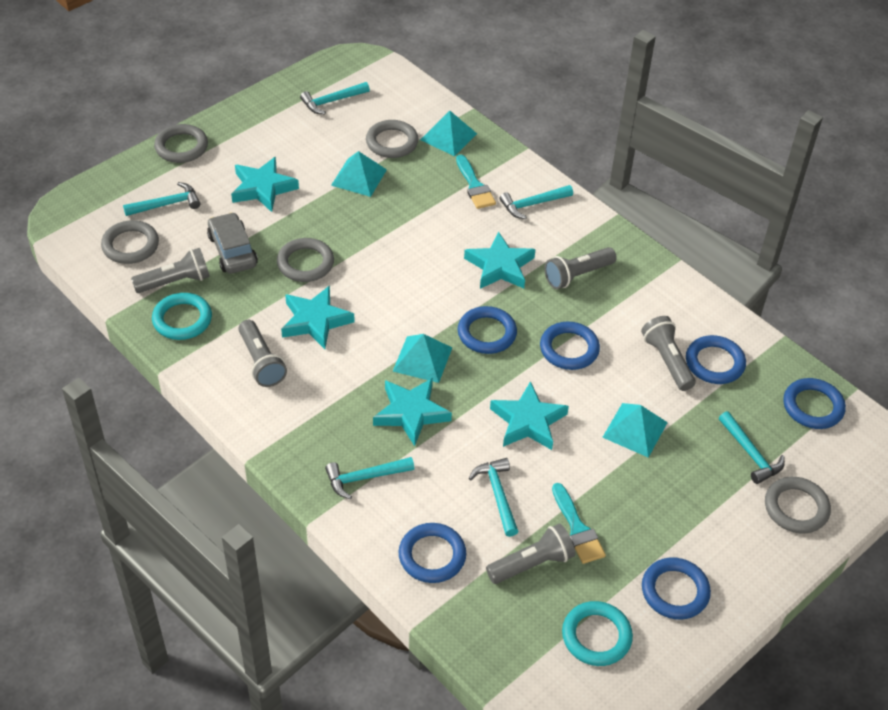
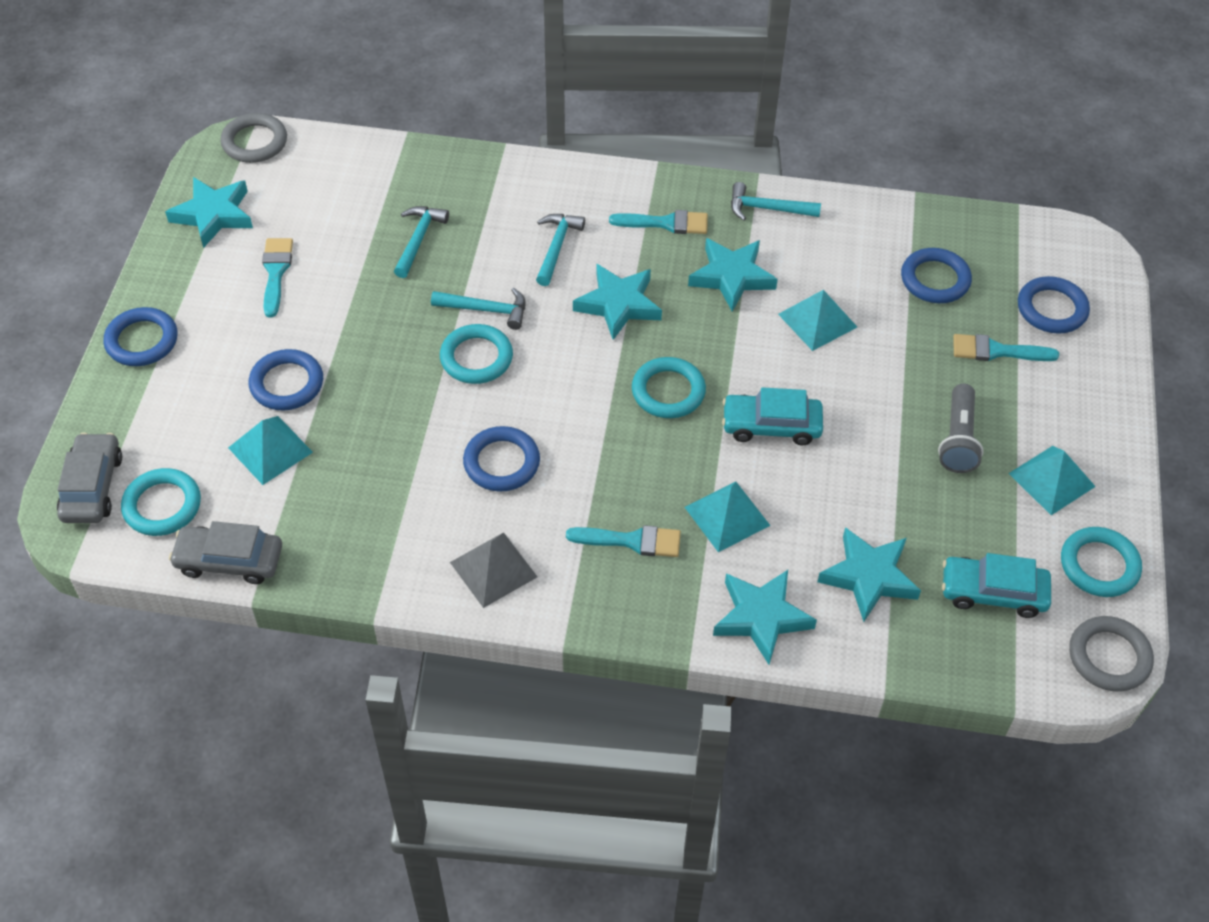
blue ring: 6 -> 5
grey car: 1 -> 2
grey flashlight: 5 -> 1
grey pyramid: 0 -> 1
grey ring: 5 -> 2
turquoise brush: 2 -> 4
turquoise car: 0 -> 2
turquoise hammer: 6 -> 4
turquoise ring: 2 -> 4

